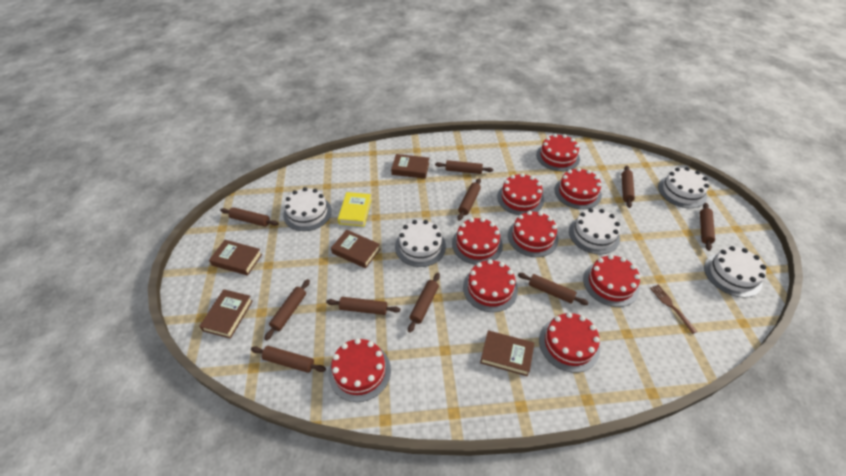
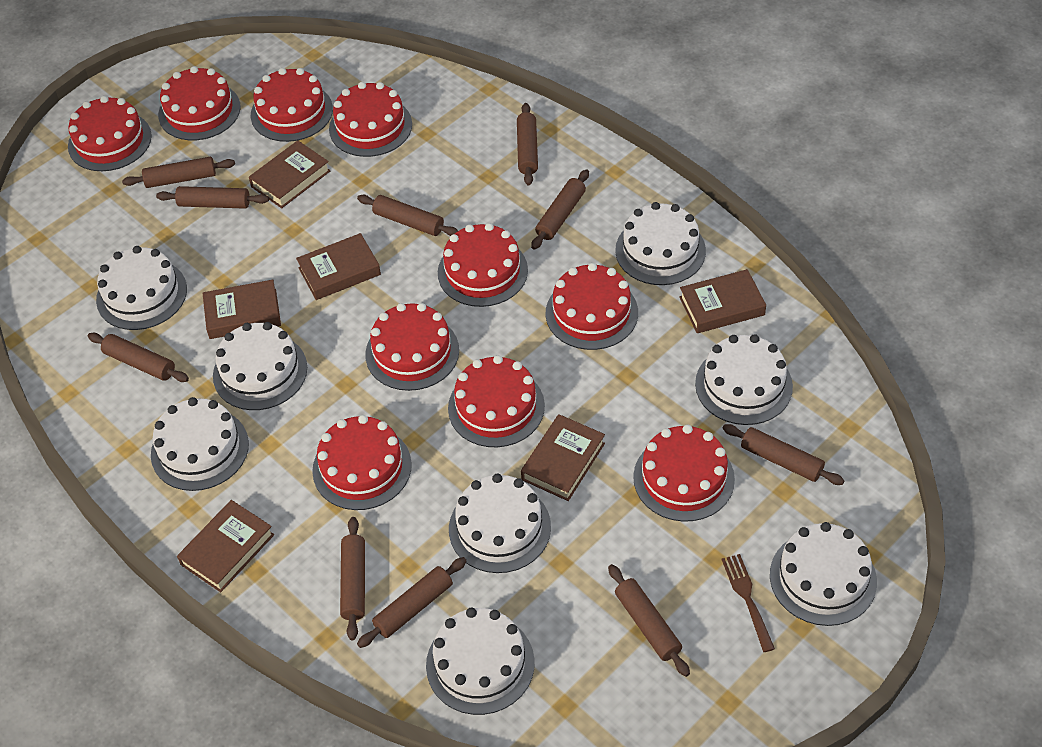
brown book: 5 -> 6
red cake: 9 -> 10
white cake: 5 -> 8
yellow book: 1 -> 0

